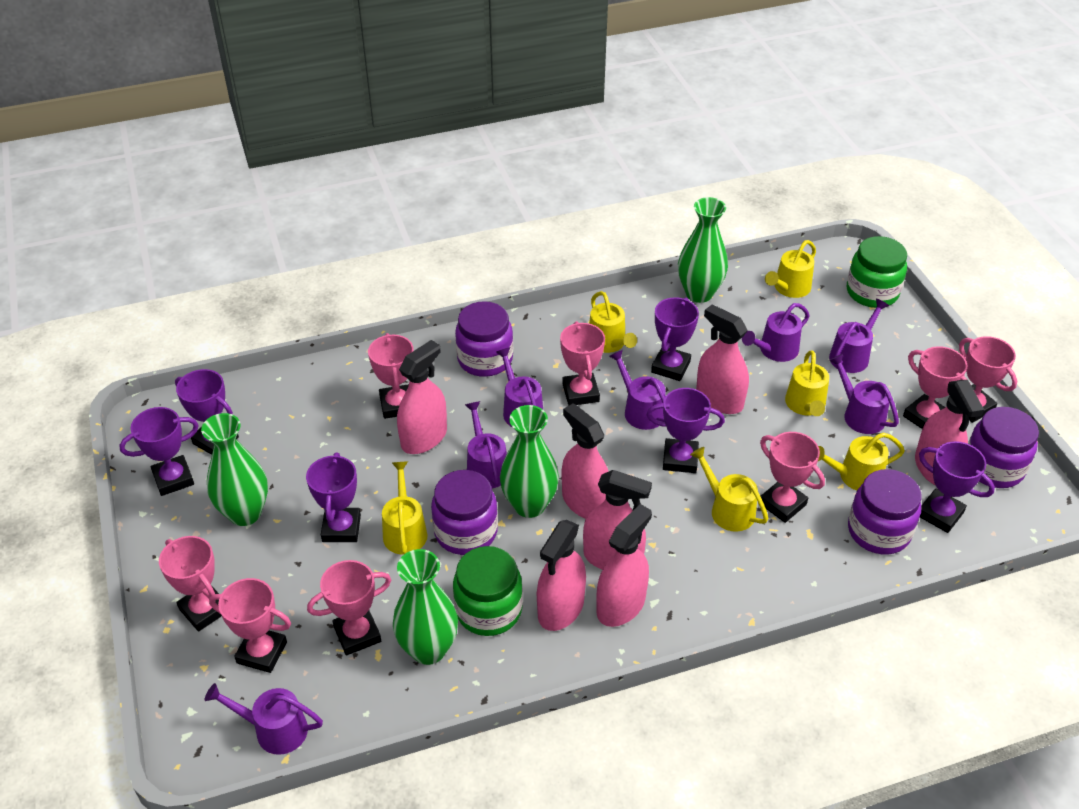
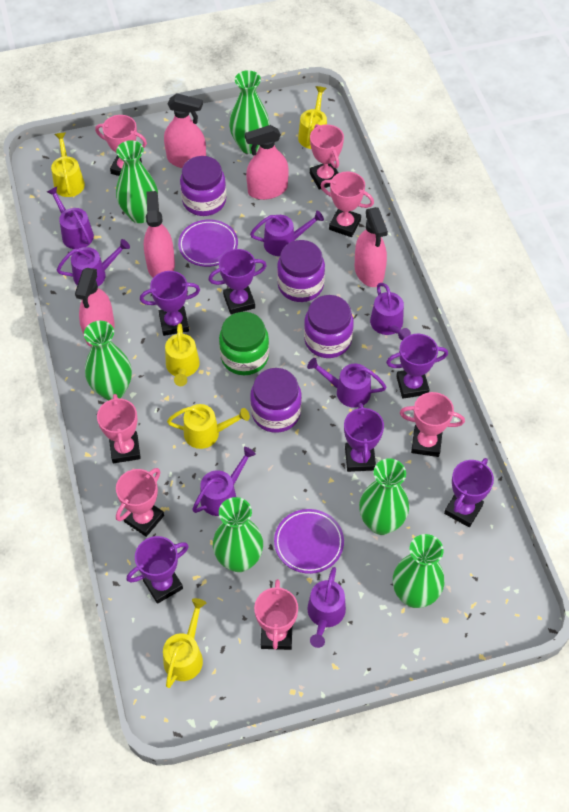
green jar: 2 -> 1
green vase: 4 -> 6
pink spray bottle: 7 -> 5
pink trophy: 8 -> 7
purple plate: 0 -> 2
yellow watering can: 6 -> 5

